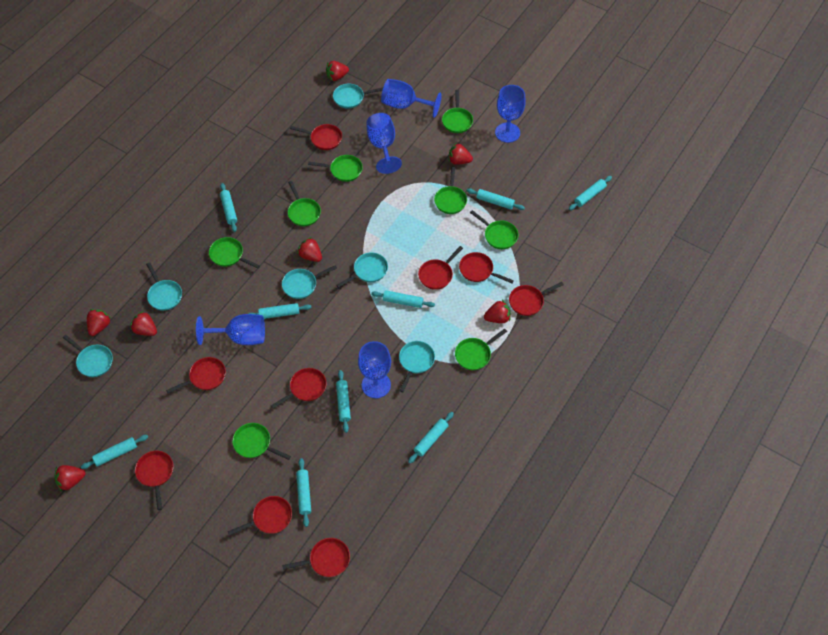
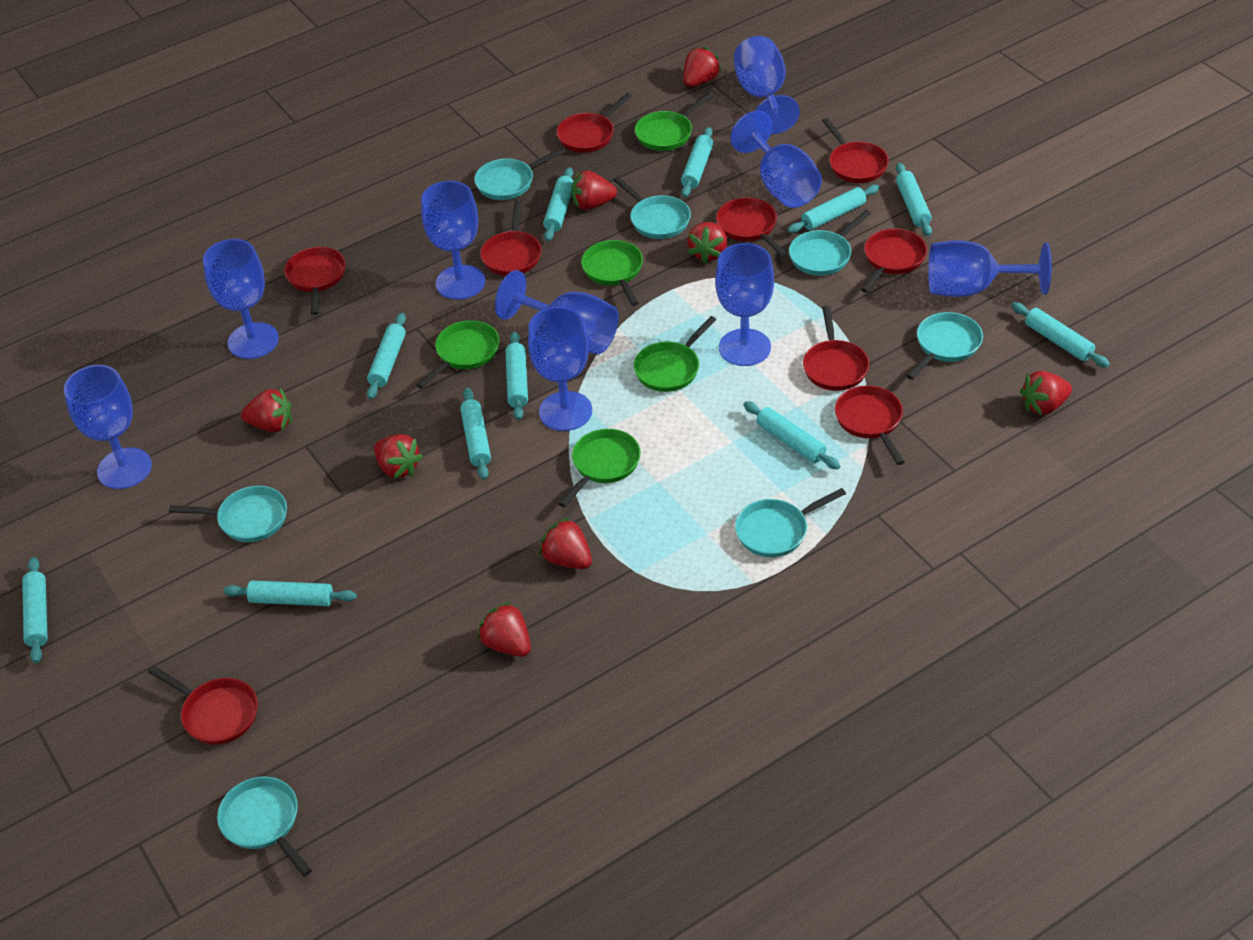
blue goblet: 5 -> 9
green pan: 8 -> 5
red strawberry: 7 -> 8
turquoise pan: 6 -> 7
turquoise rolling pin: 9 -> 11

